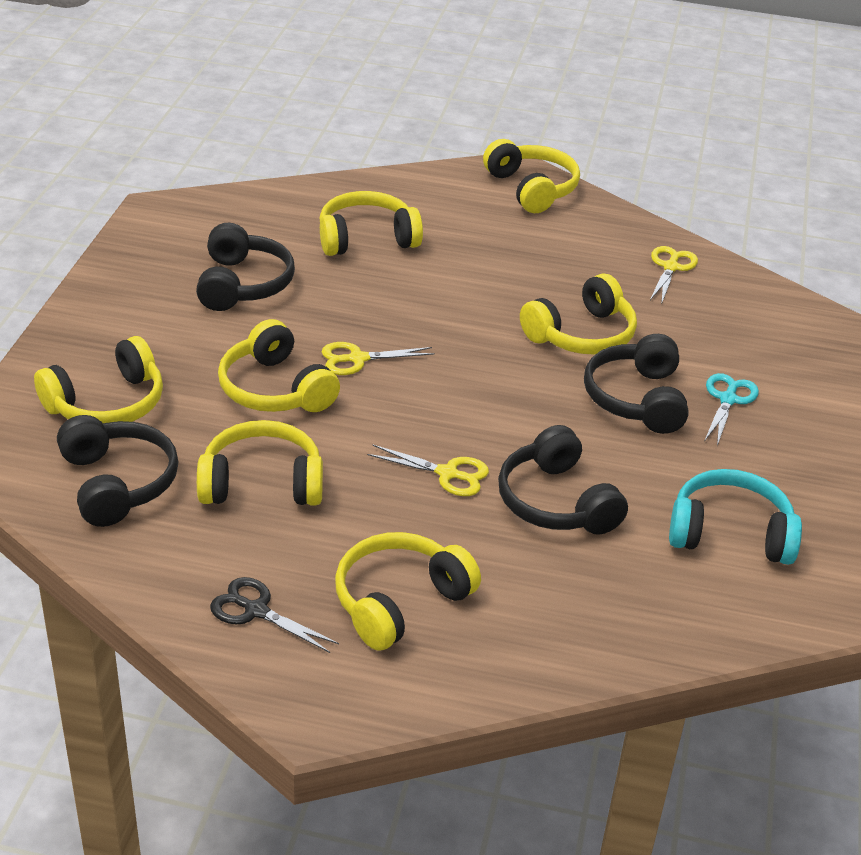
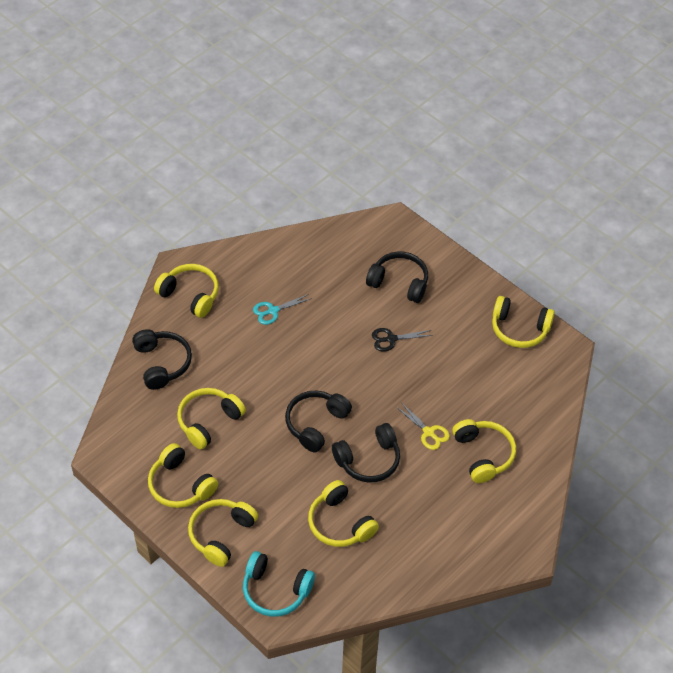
yellow scissors: 3 -> 1

